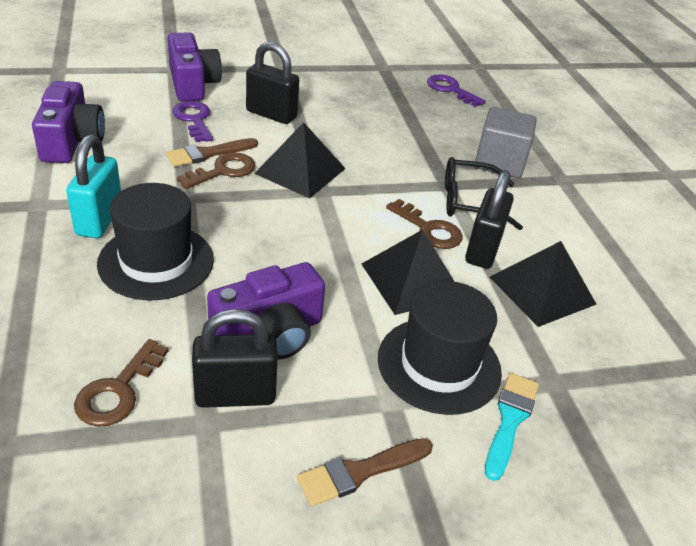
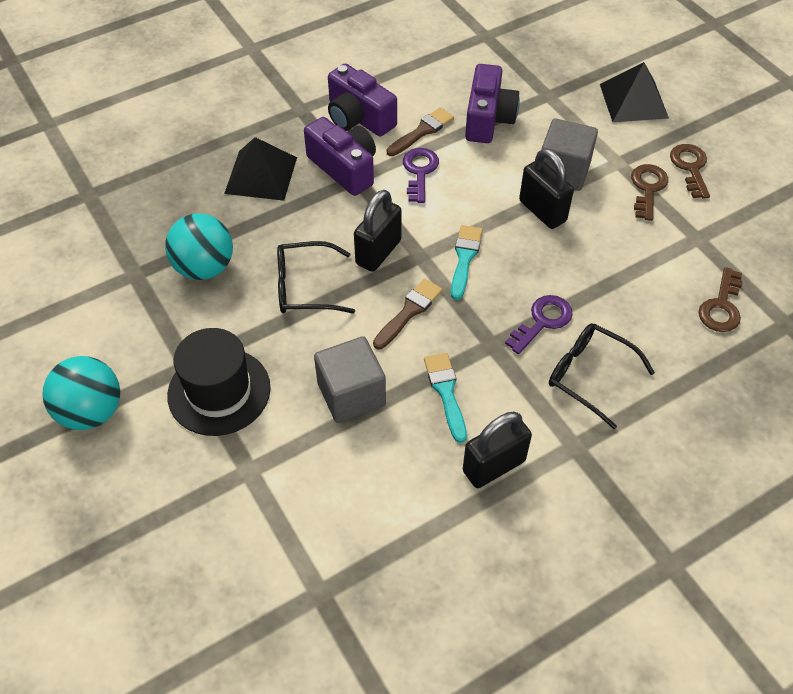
black glasses: 1 -> 2
black hat: 2 -> 1
black pyramid: 3 -> 2
grey cube: 1 -> 2
turquoise ball: 0 -> 2
turquoise brush: 1 -> 2
turquoise padlock: 1 -> 0

